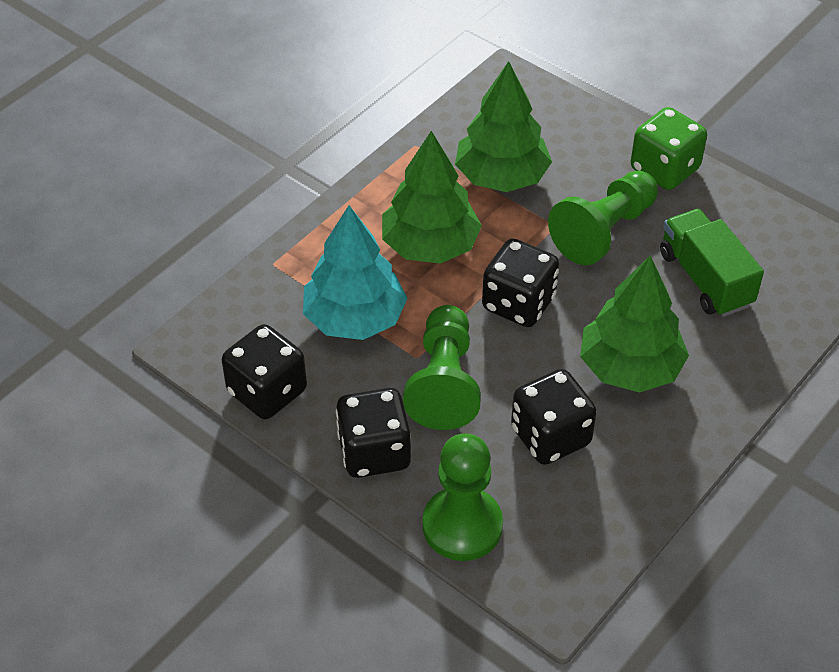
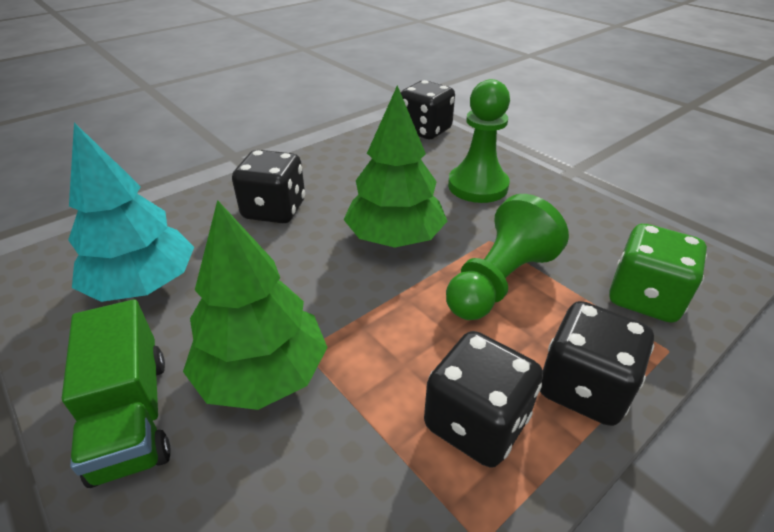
green pawn: 3 -> 2
green tree: 3 -> 2

